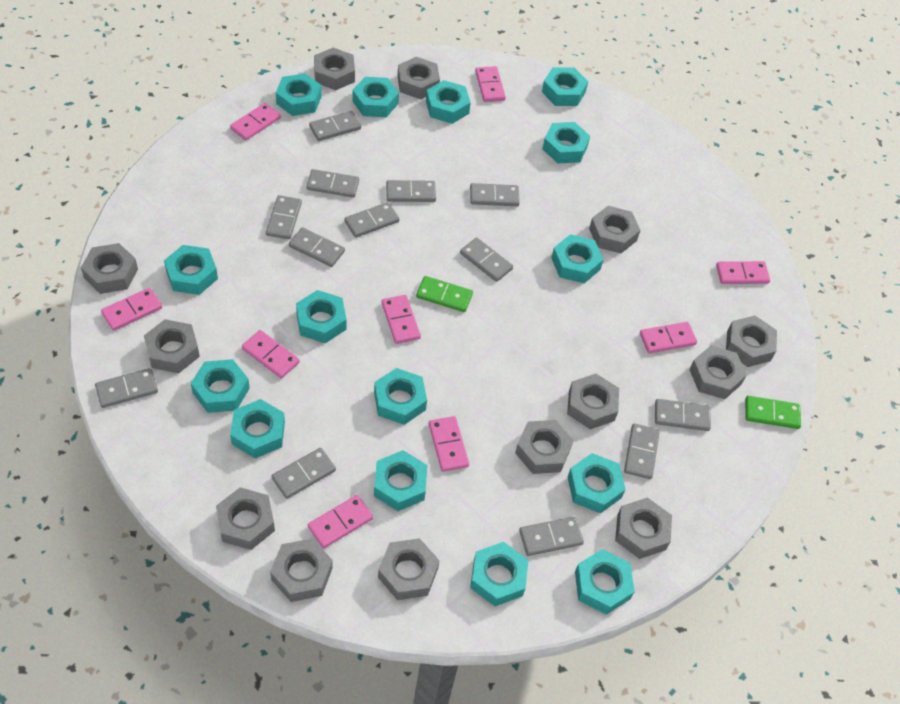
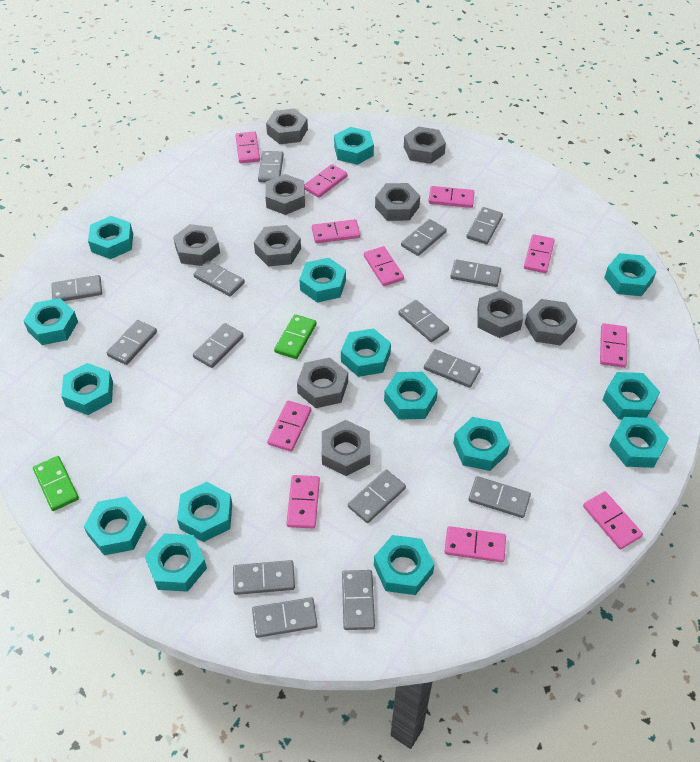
grey domino: 13 -> 15
grey nut: 13 -> 10
pink domino: 9 -> 11

